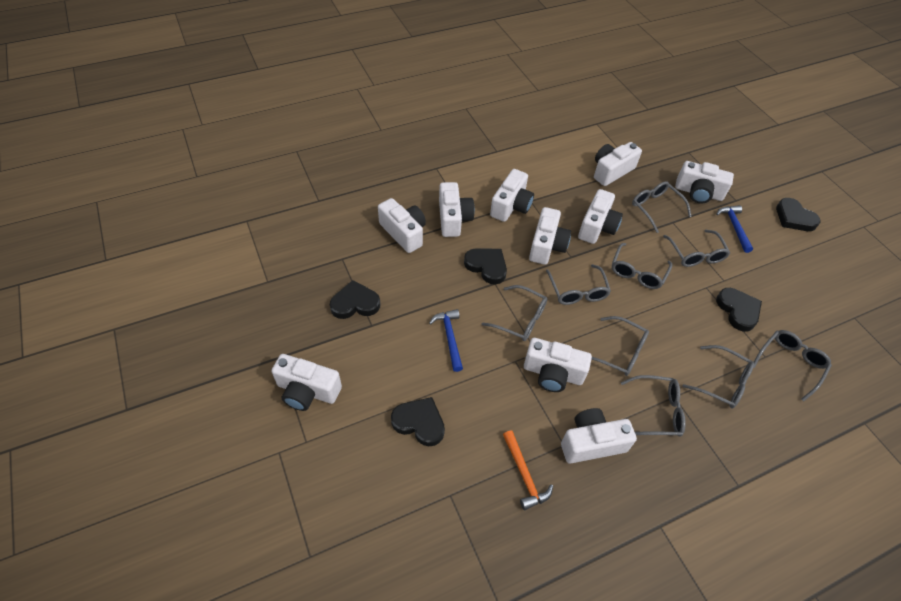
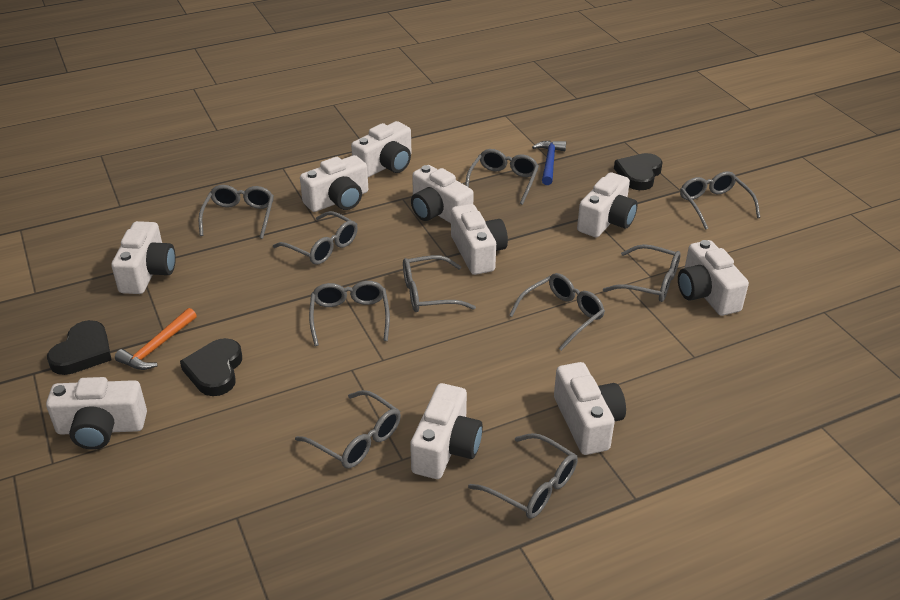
black heart: 5 -> 3
blue hammer: 2 -> 1
grey glasses: 9 -> 10

